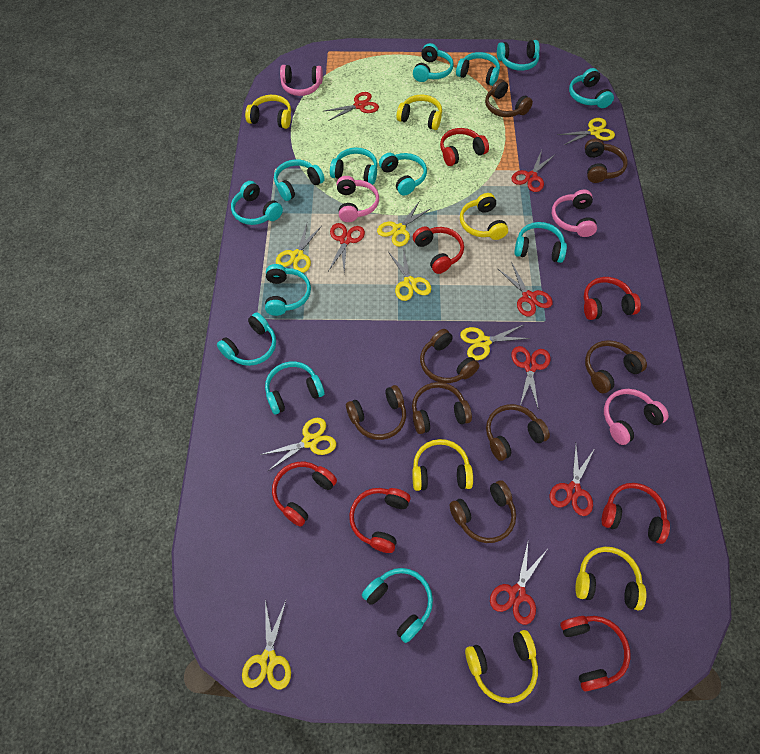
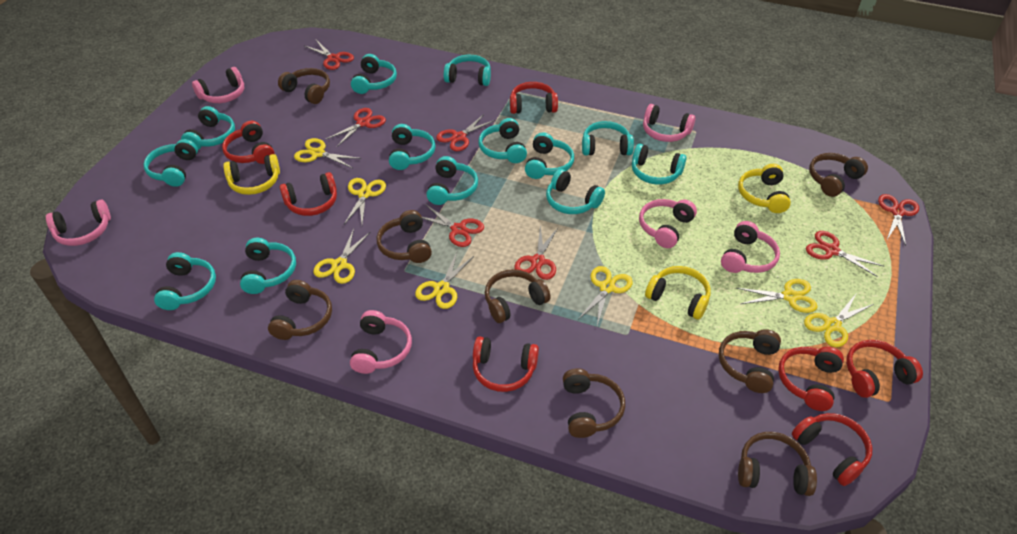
pink headphones: 4 -> 6
yellow headphones: 6 -> 3

